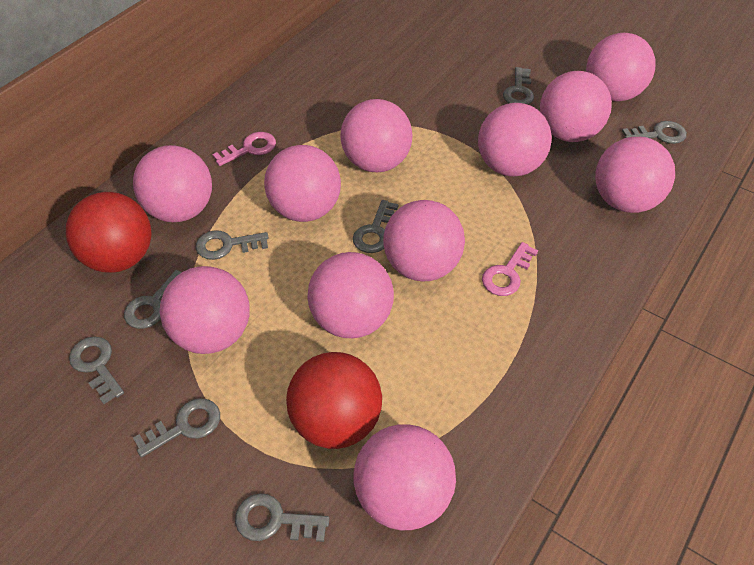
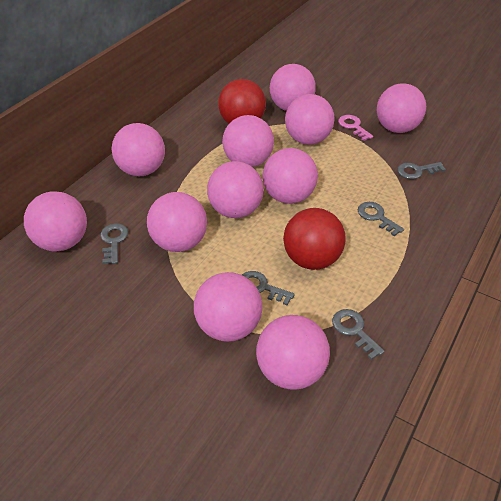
grey key: 8 -> 5
pink key: 2 -> 1

